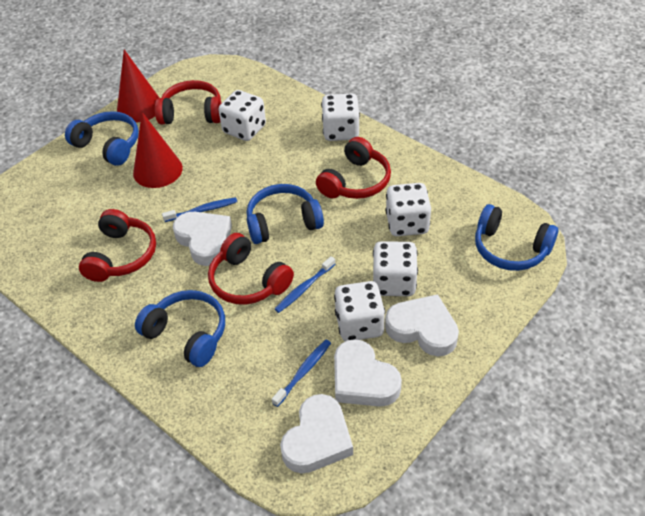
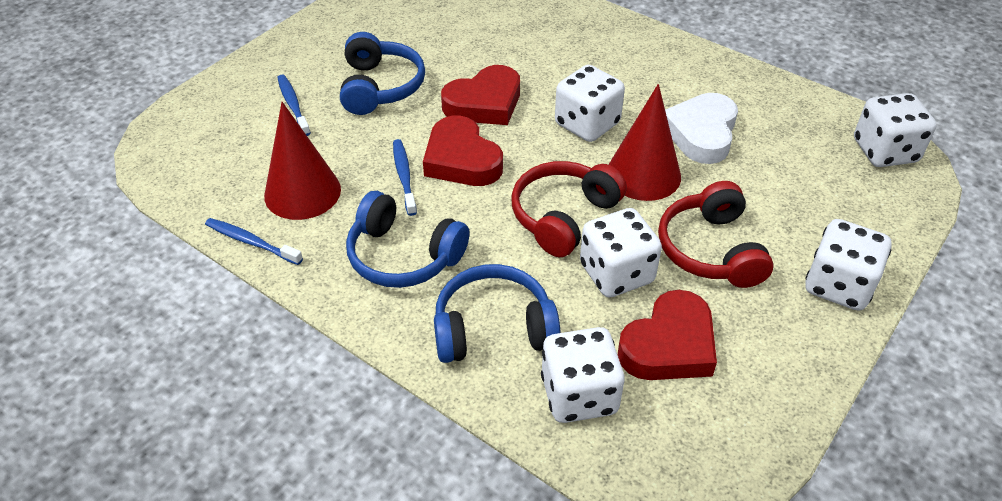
blue headphones: 4 -> 3
red headphones: 4 -> 2
red heart: 0 -> 3
white heart: 4 -> 1

